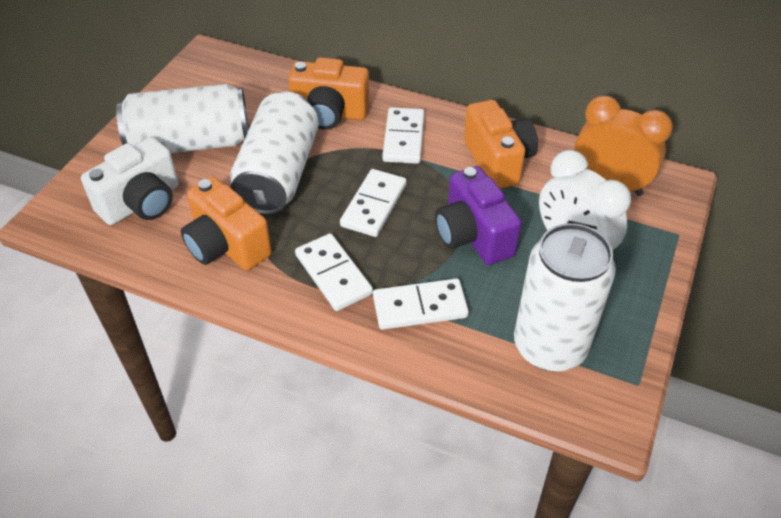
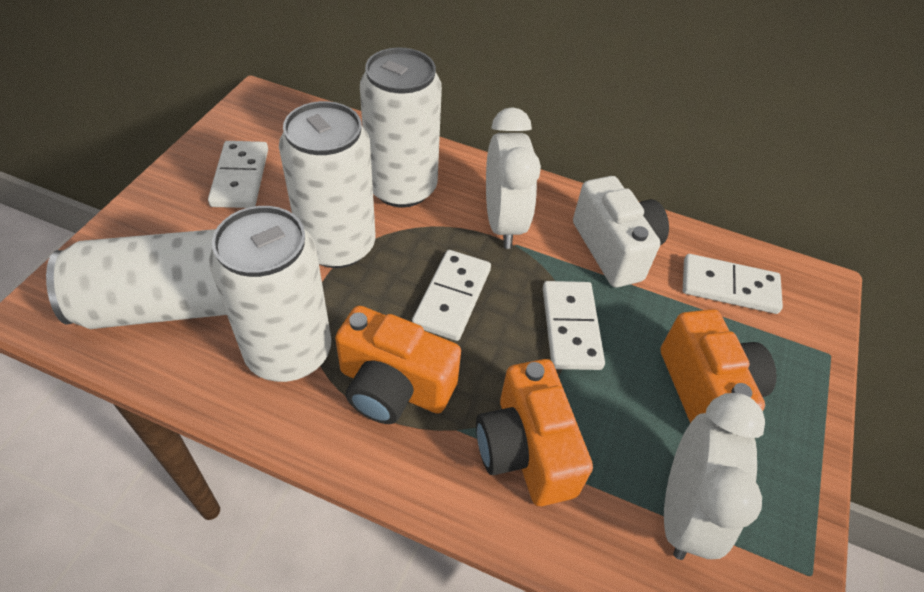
orange clock: 1 -> 0
purple camera: 1 -> 0
white can: 3 -> 4
white clock: 1 -> 2

